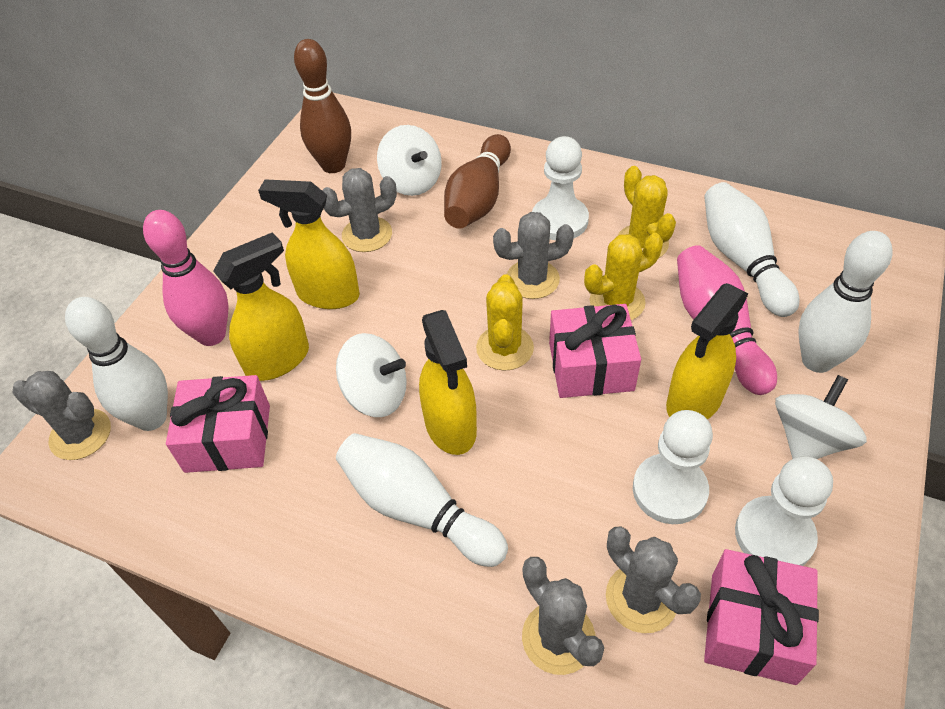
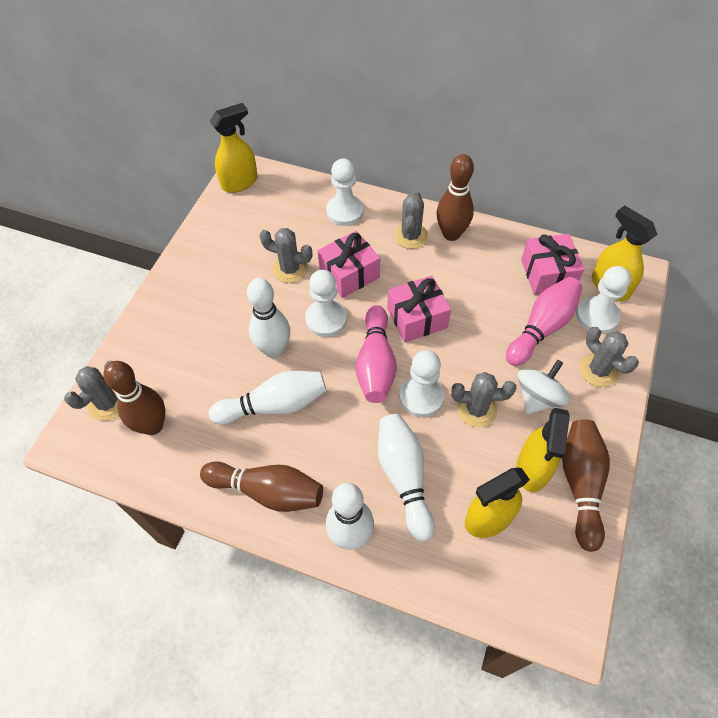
brown bowling pin: 2 -> 4
white pawn: 3 -> 4
white spinning top: 3 -> 1
yellow cactus: 3 -> 0

